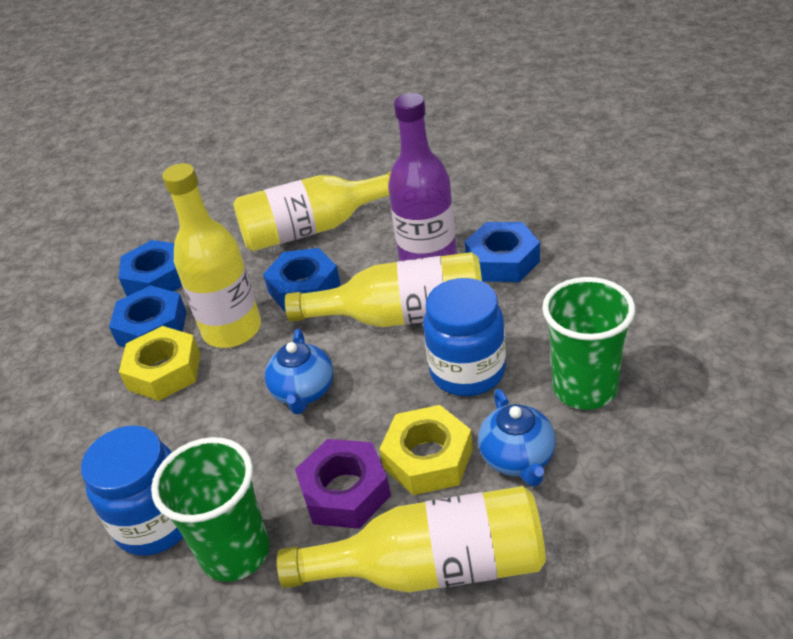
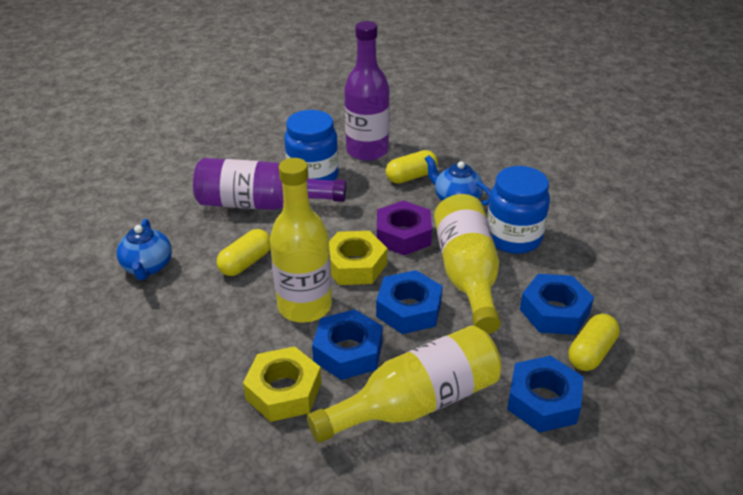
green cup: 2 -> 0
purple bottle: 1 -> 2
yellow bottle: 4 -> 3
yellow capsule: 0 -> 3

